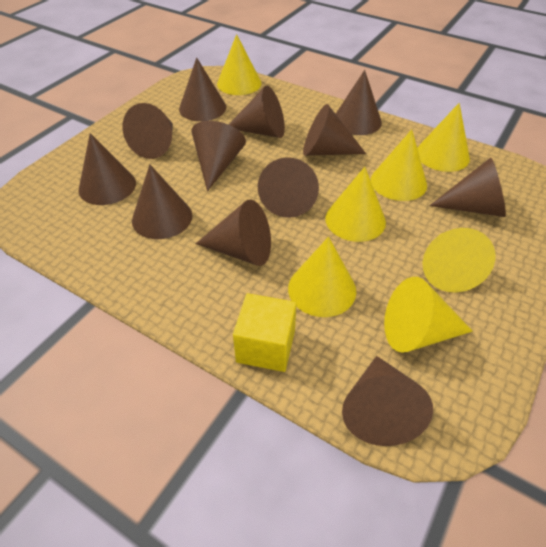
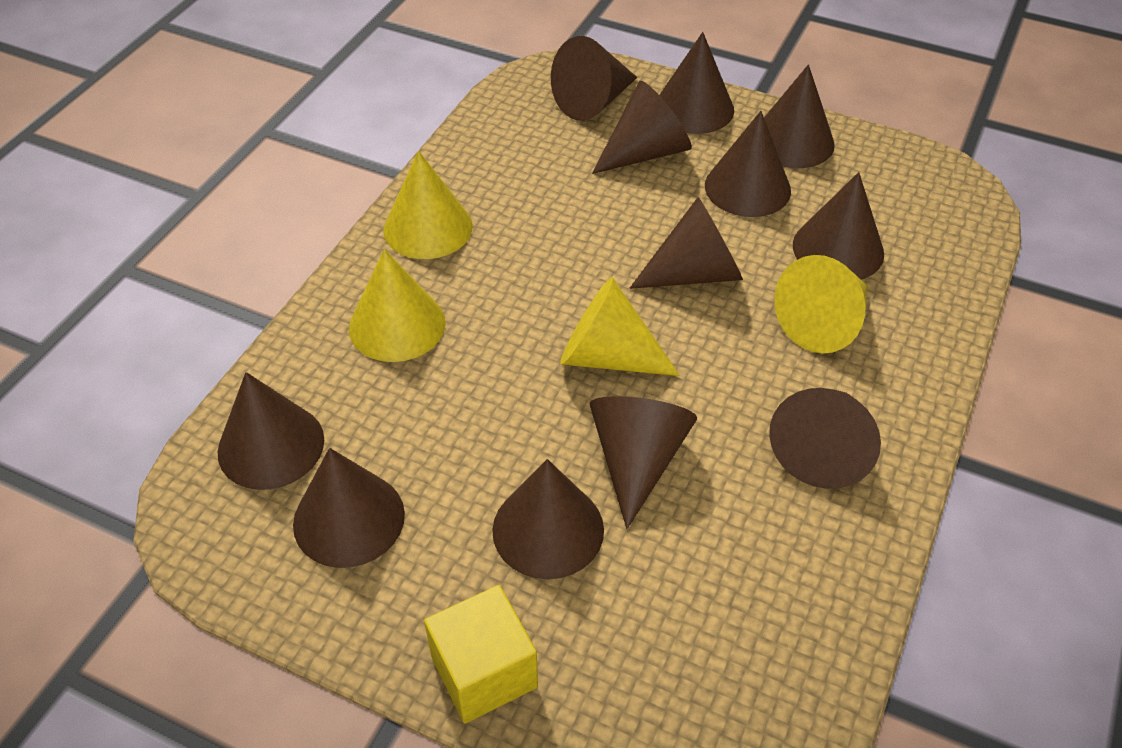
yellow cone: 7 -> 4

